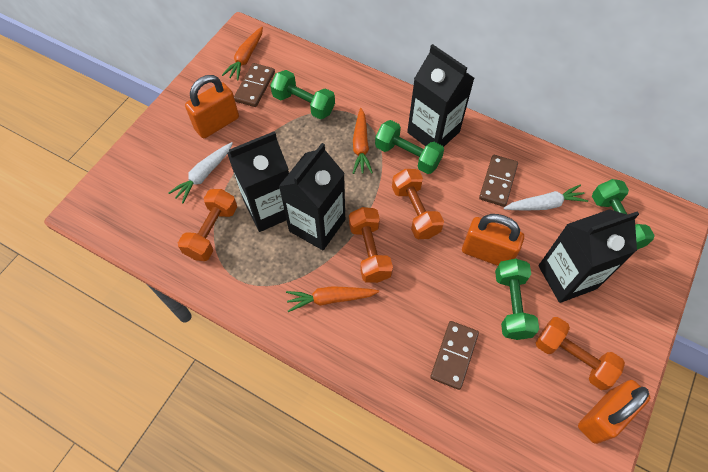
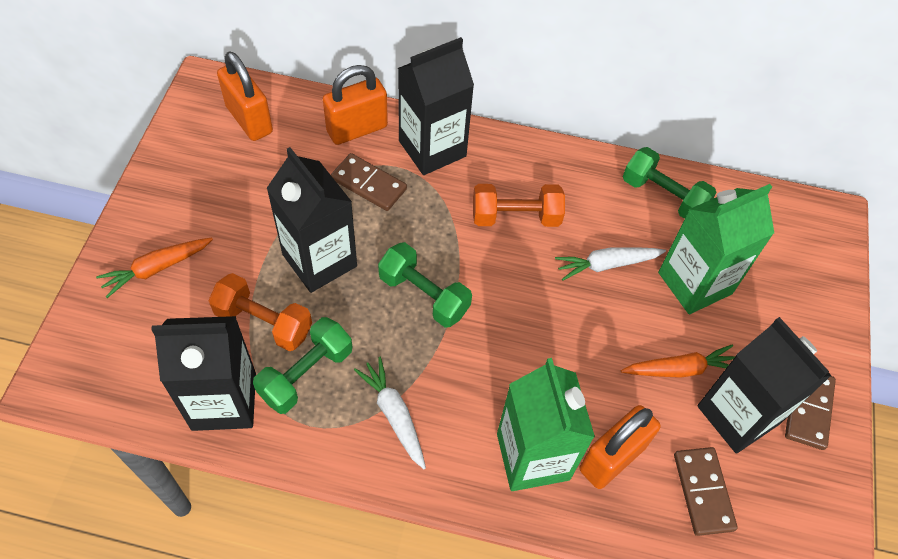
green carton: 0 -> 2
green dumbbell: 4 -> 3
orange carrot: 3 -> 2
orange dumbbell: 4 -> 2

